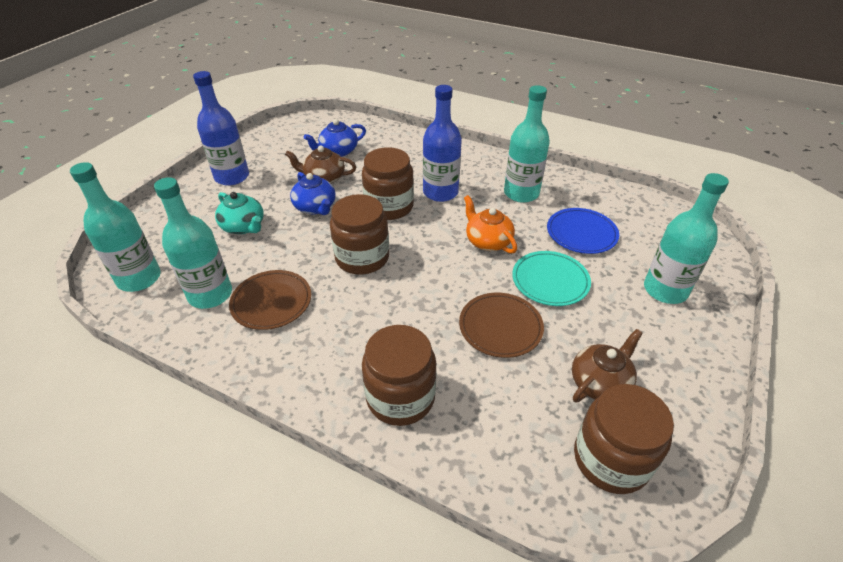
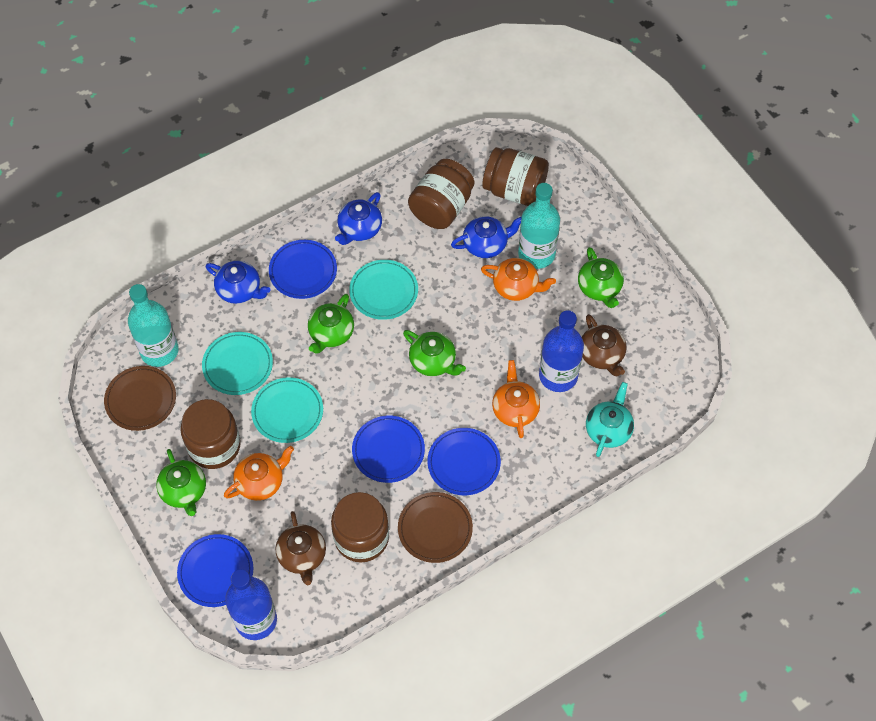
blue plate: 1 -> 4
blue teapot: 2 -> 3
green teapot: 0 -> 4
orange teapot: 1 -> 3
turquoise bottle: 4 -> 2
turquoise plate: 1 -> 3

